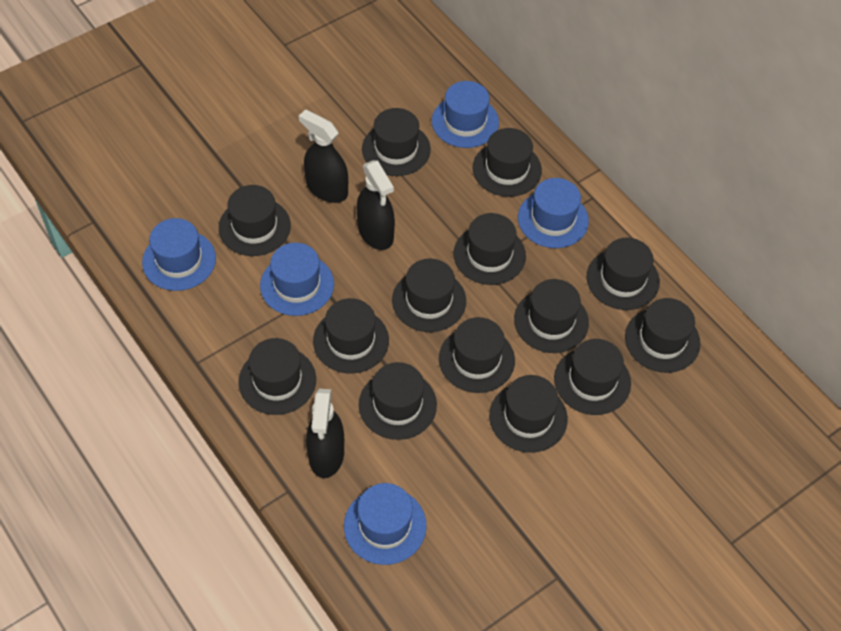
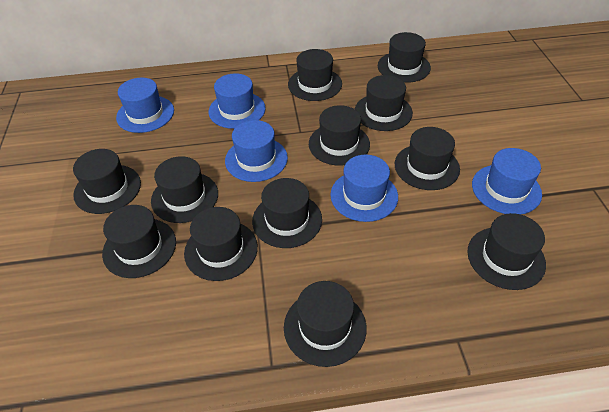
black hat: 14 -> 12
black spray bottle: 3 -> 0

